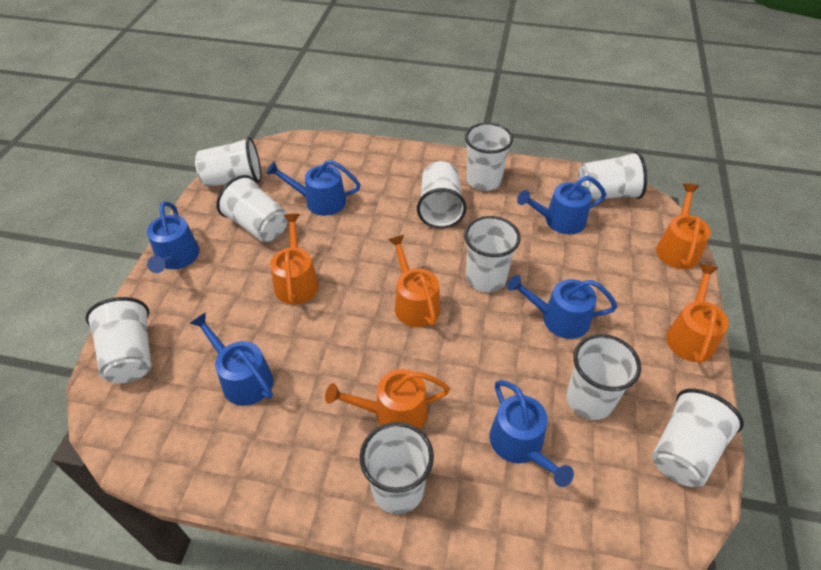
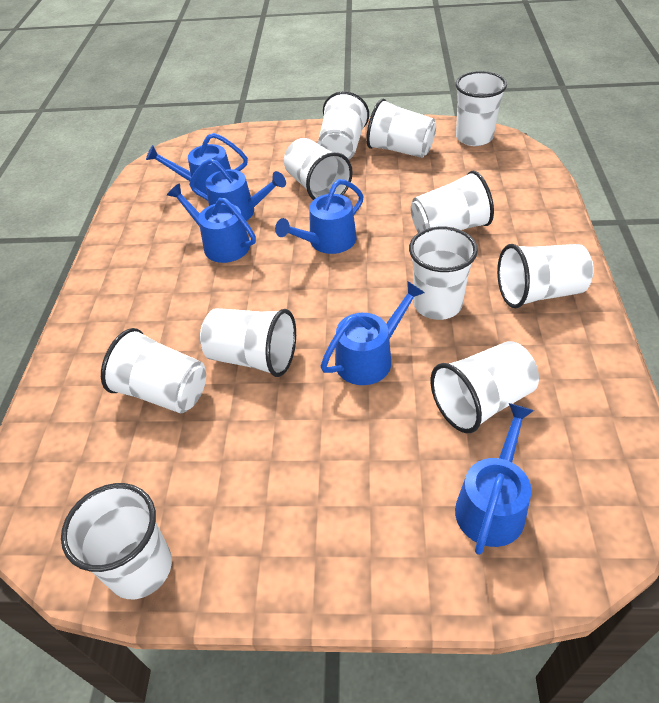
orange watering can: 5 -> 0
white cup: 10 -> 11

